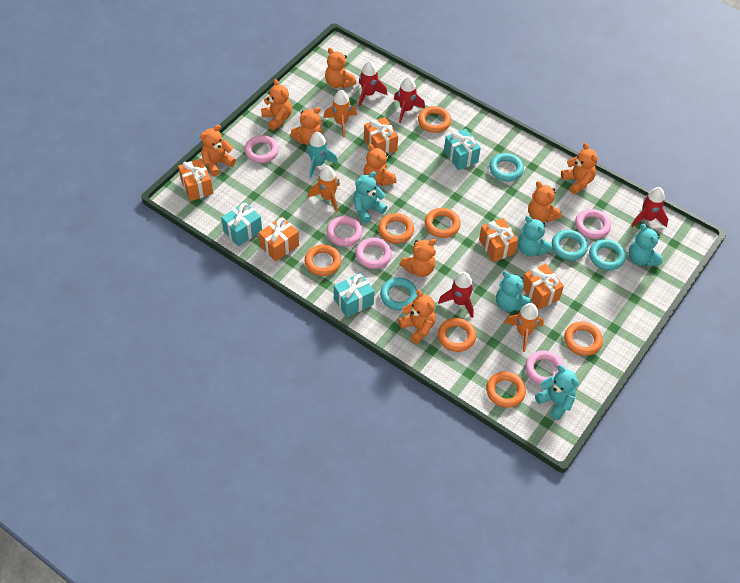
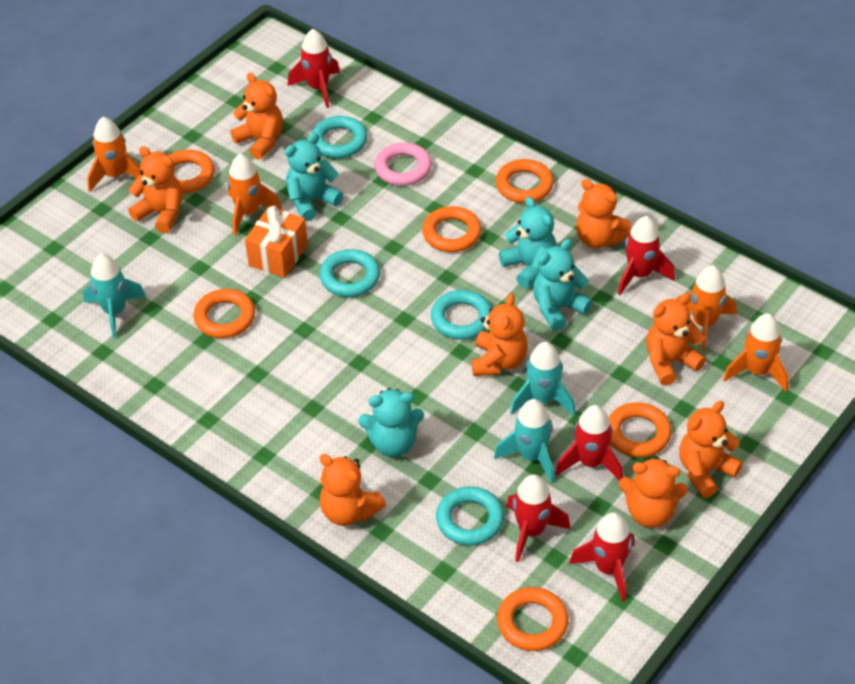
orange gift: 5 -> 1
orange ring: 7 -> 6
orange rocket: 3 -> 4
orange teddy bear: 9 -> 8
pink ring: 5 -> 1
red rocket: 4 -> 5
turquoise gift: 3 -> 0
turquoise rocket: 1 -> 3
turquoise teddy bear: 5 -> 4

